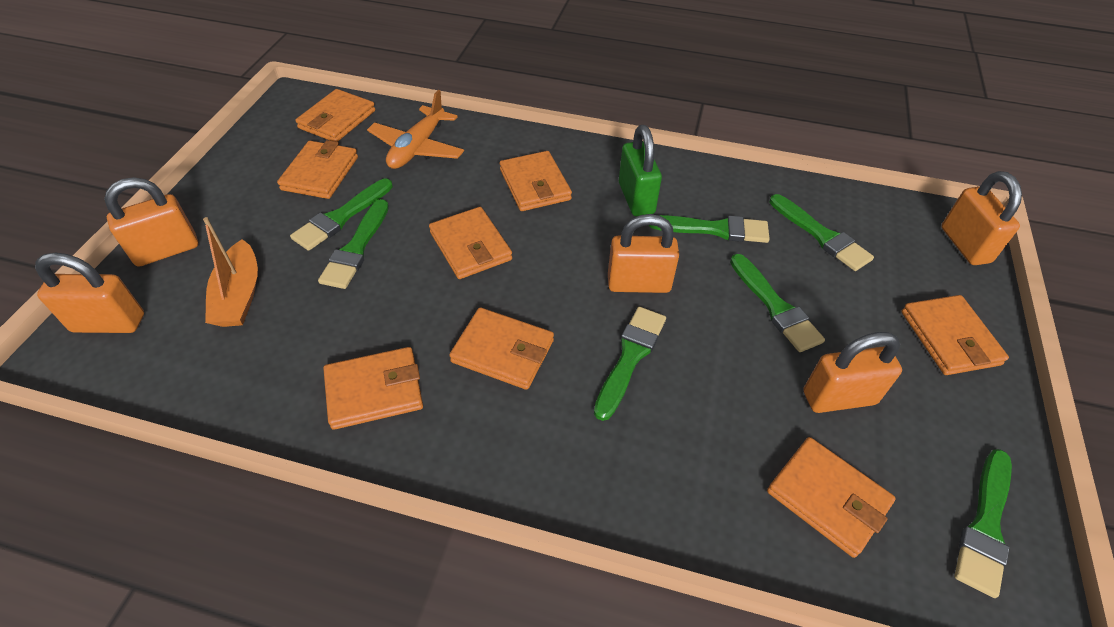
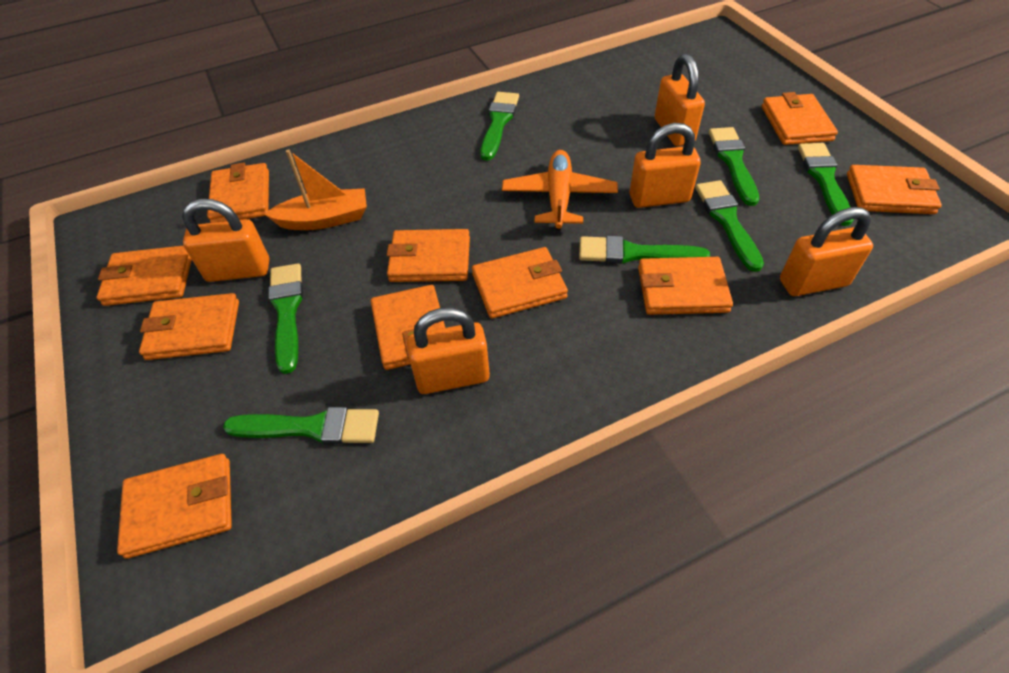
green padlock: 1 -> 0
orange wallet: 8 -> 10

